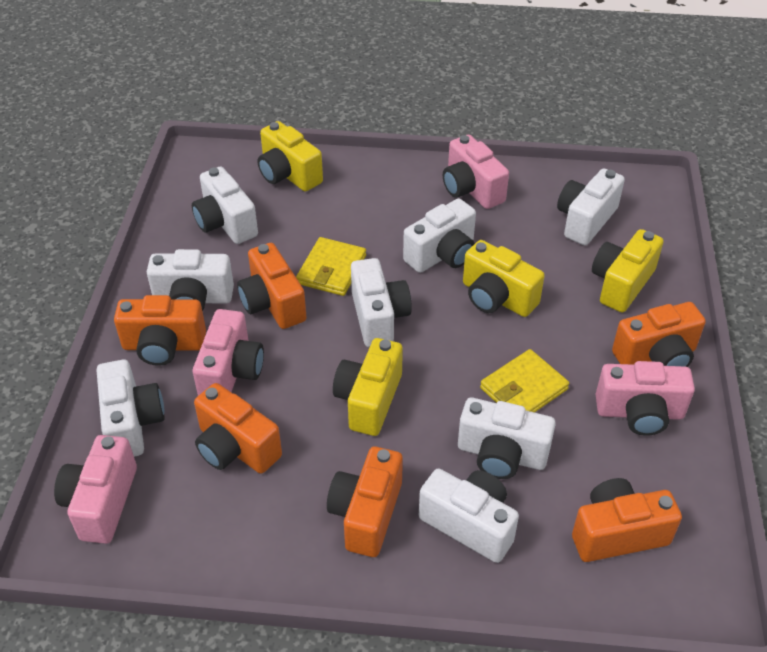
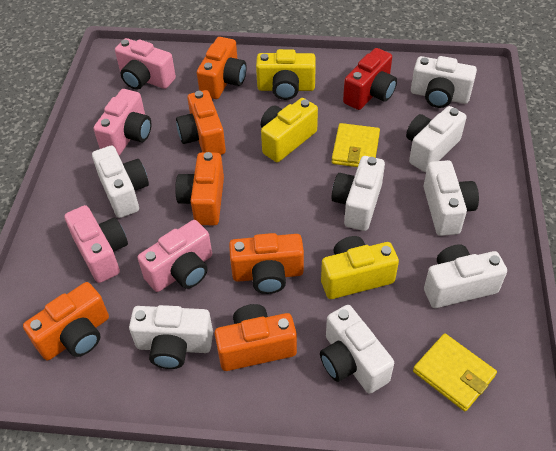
red camera: 0 -> 1
yellow camera: 4 -> 3

